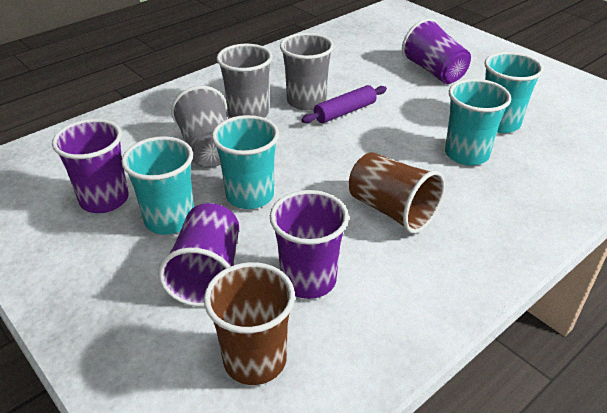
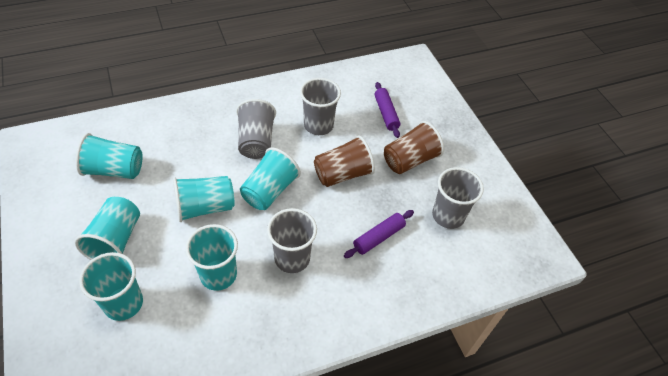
grey cup: 3 -> 4
purple cup: 4 -> 0
purple rolling pin: 1 -> 2
turquoise cup: 4 -> 6

